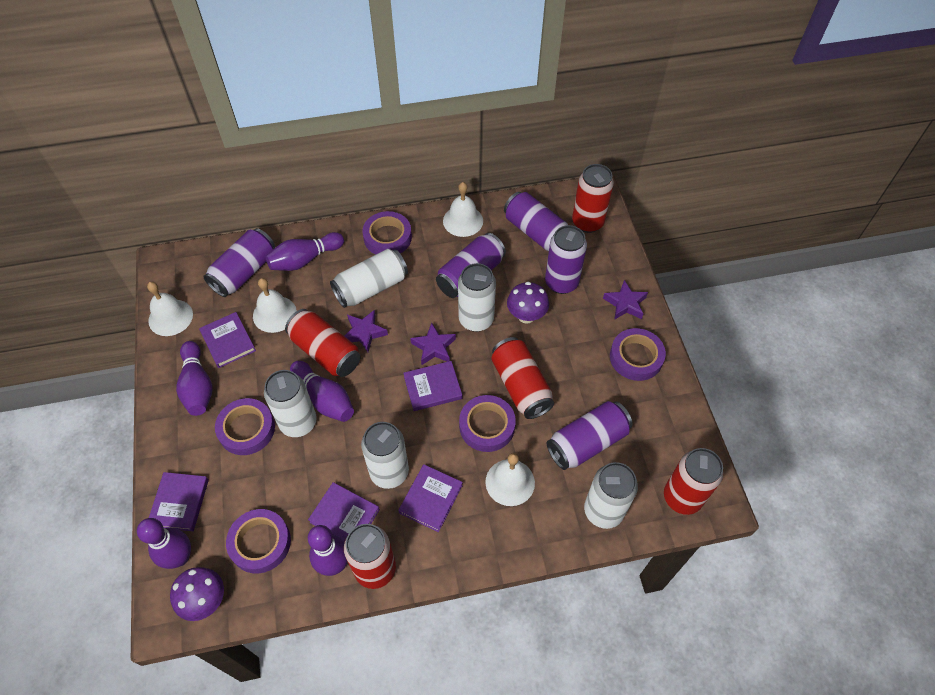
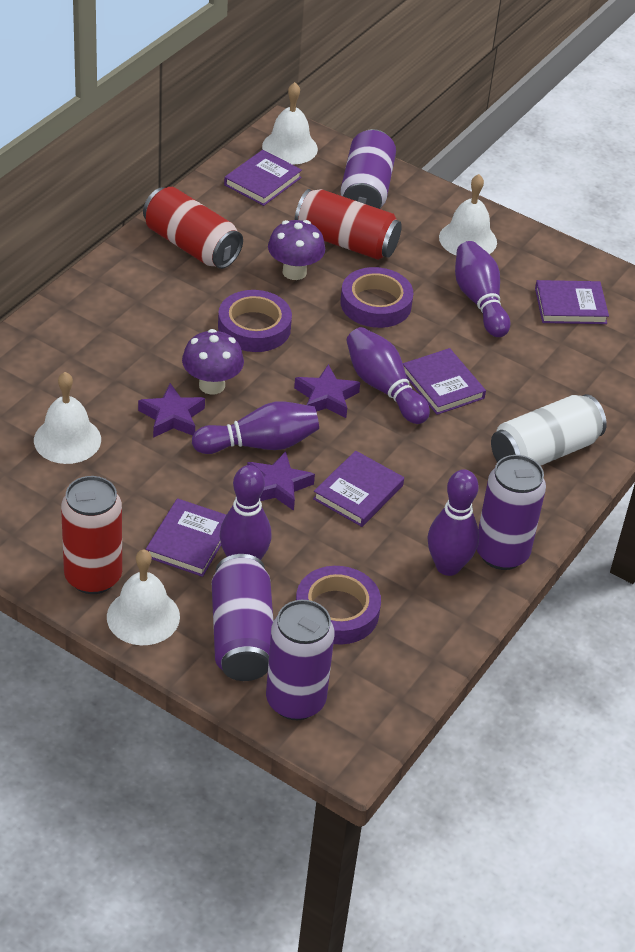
purple can: 5 -> 4
purple tape: 5 -> 3
red can: 5 -> 3
white can: 5 -> 1

